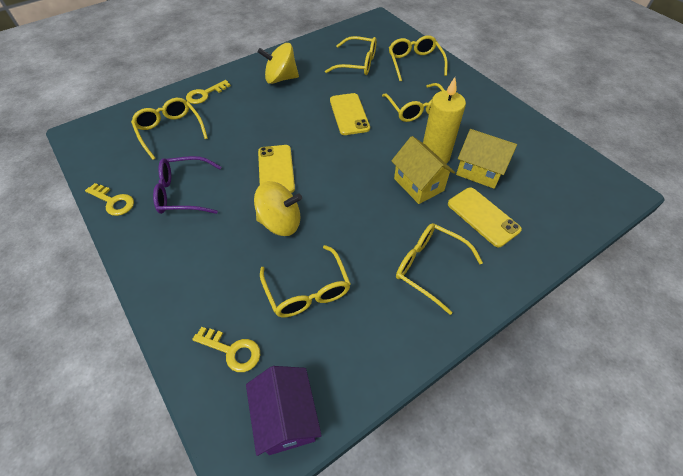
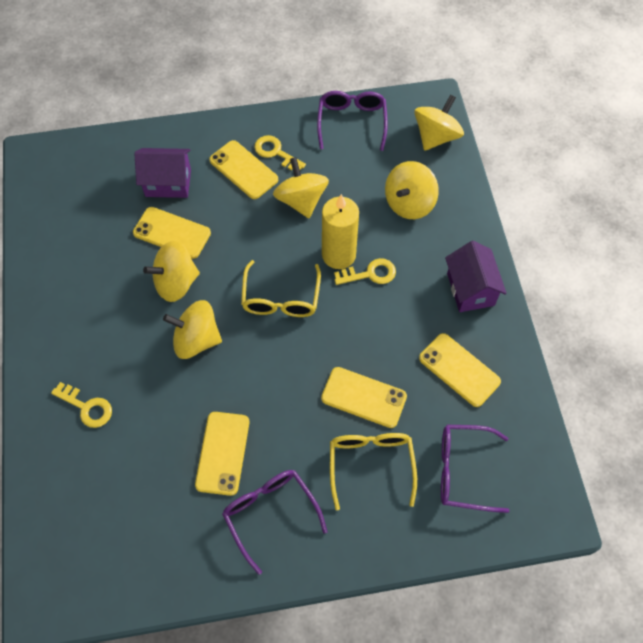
purple glasses: 1 -> 3
purple house: 1 -> 2
yellow glasses: 6 -> 2
yellow house: 2 -> 0
yellow phone: 3 -> 5
yellow spinning top: 2 -> 5

